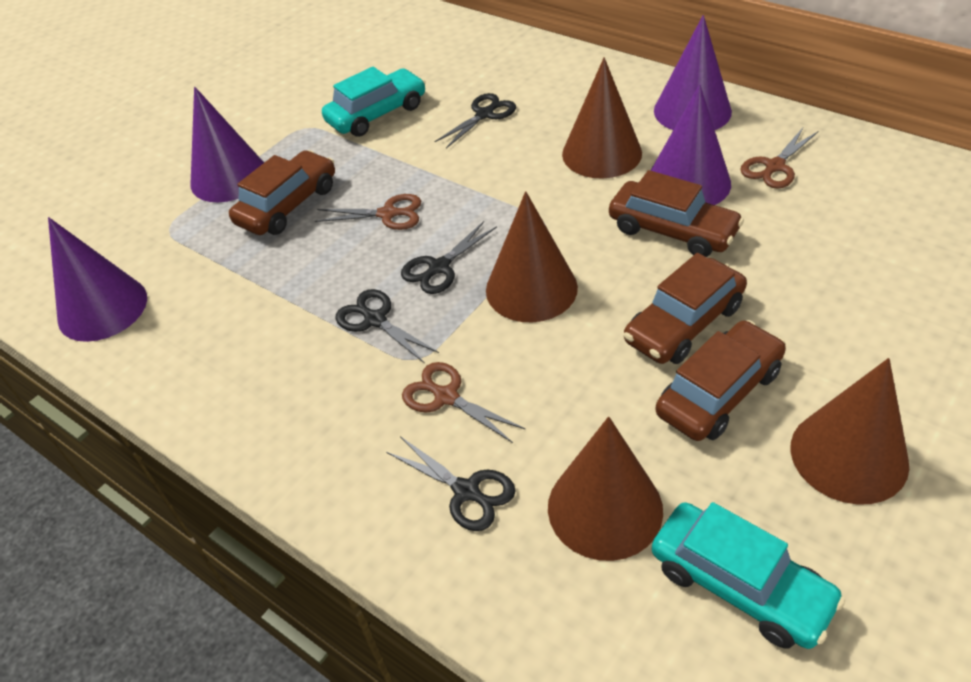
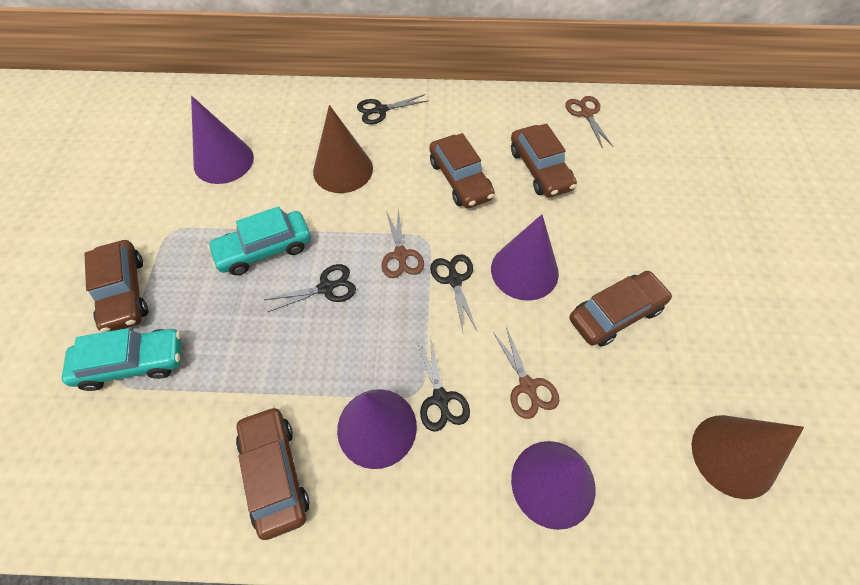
brown car: 4 -> 5
brown cone: 4 -> 2

